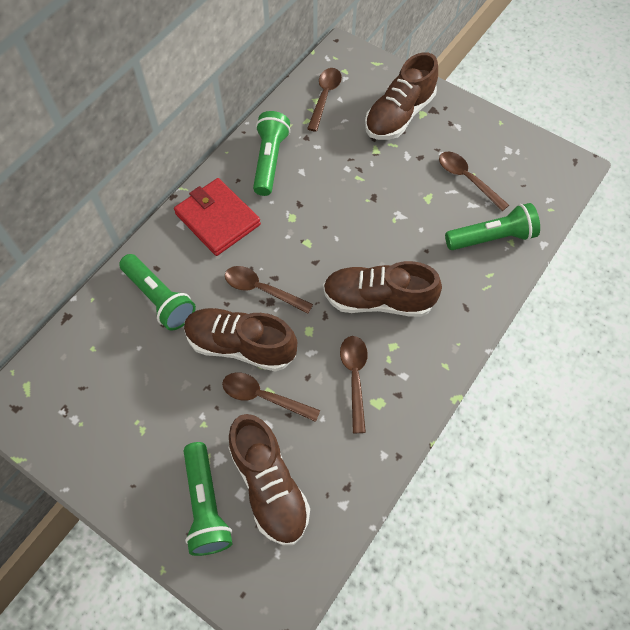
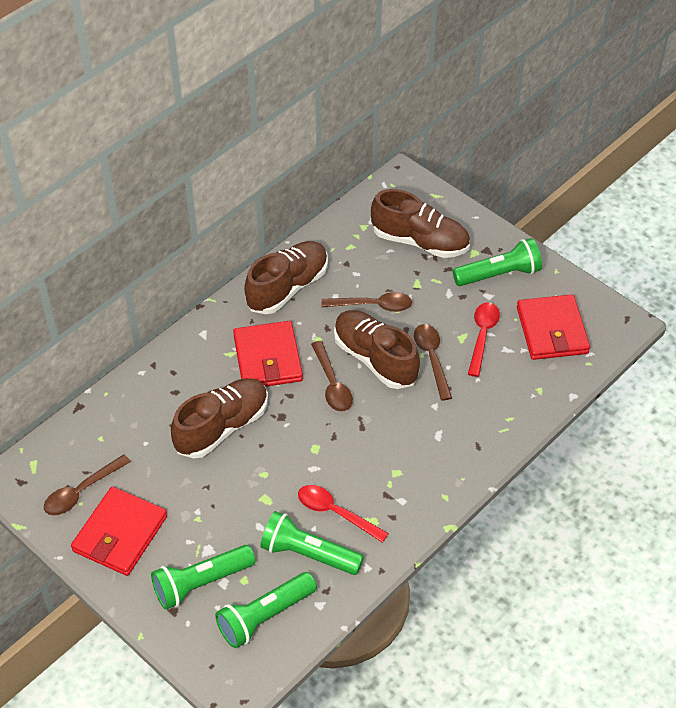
brown spoon: 5 -> 4
red spoon: 0 -> 2
red wallet: 1 -> 3

